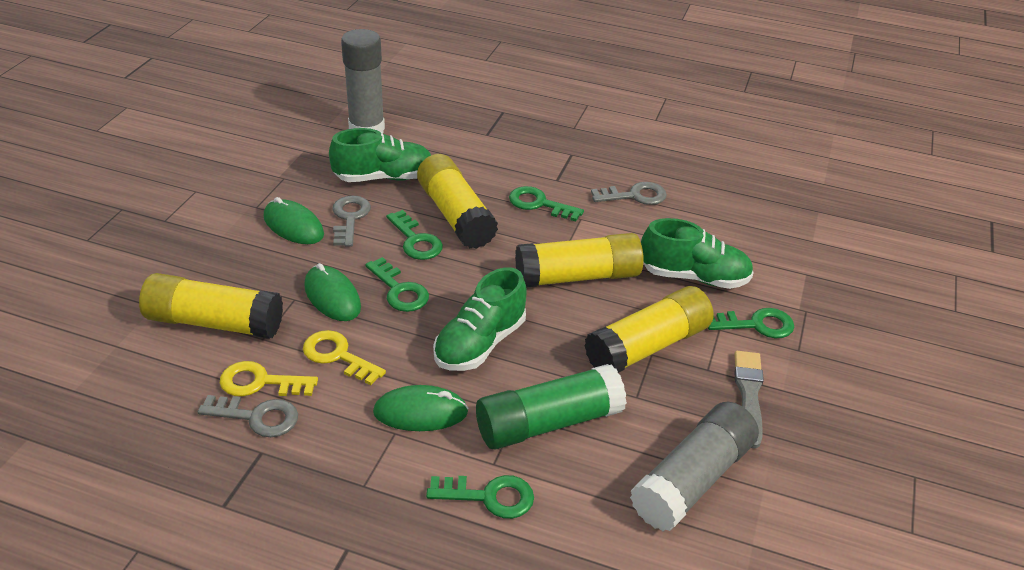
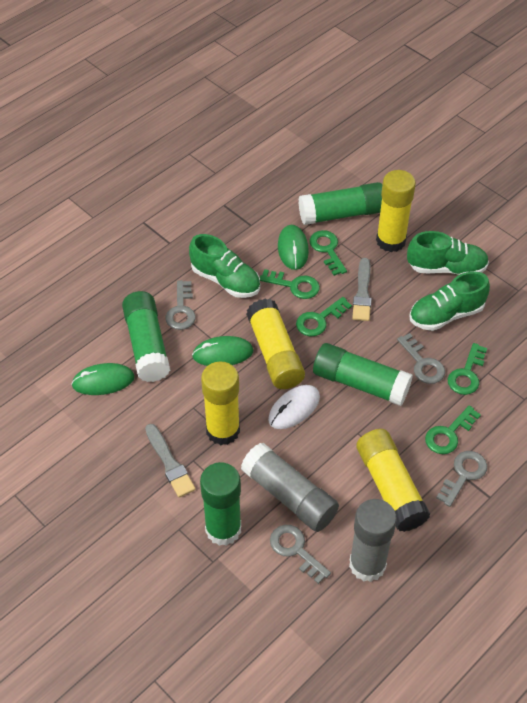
green glue stick: 1 -> 4
grey brush: 1 -> 2
grey key: 3 -> 4
white mouse: 0 -> 1
yellow key: 2 -> 0

